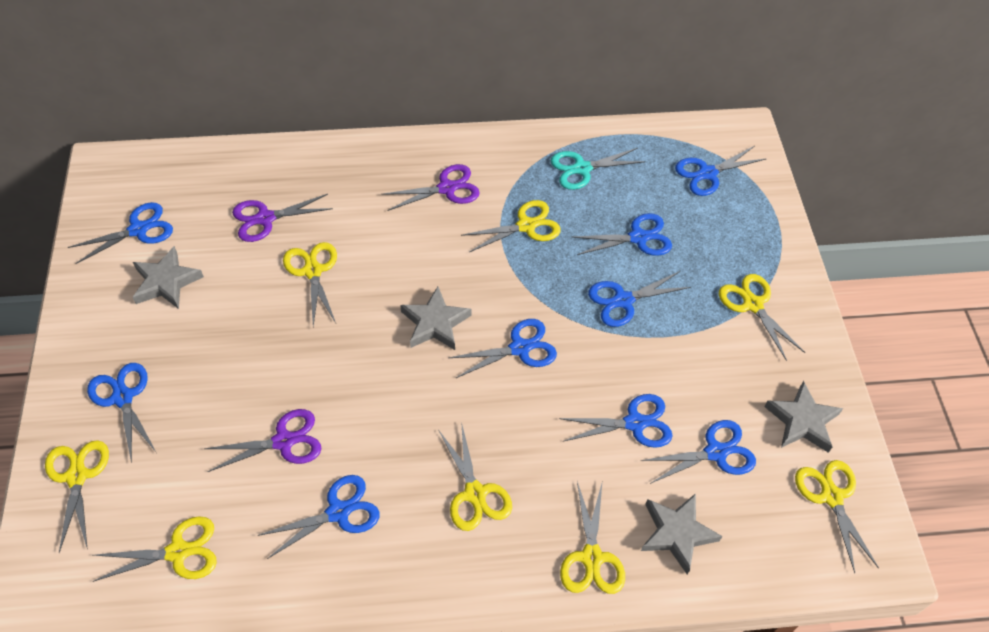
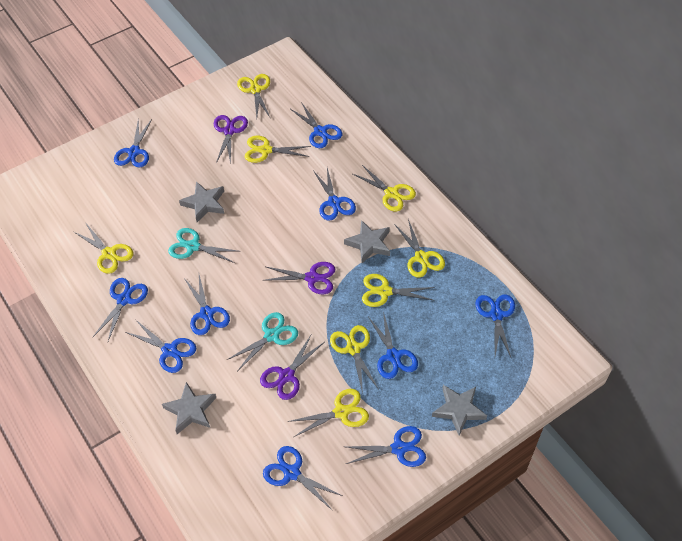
blue scissors: 9 -> 10
turquoise scissors: 1 -> 2

